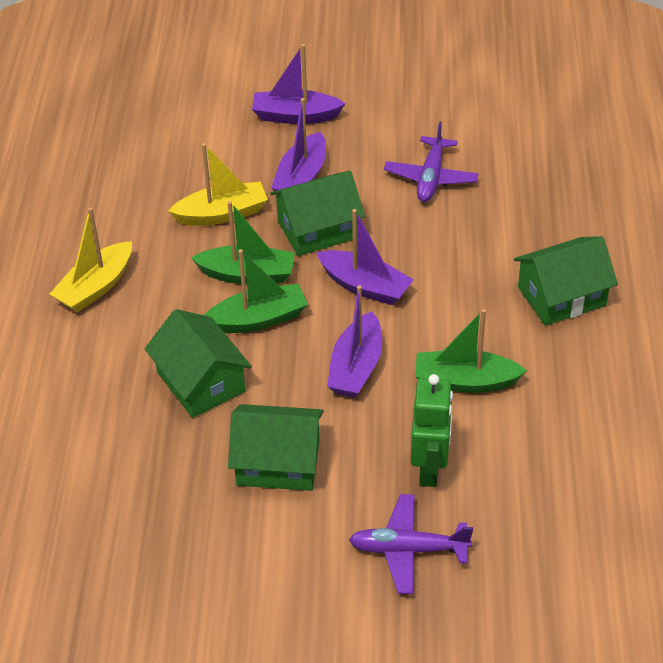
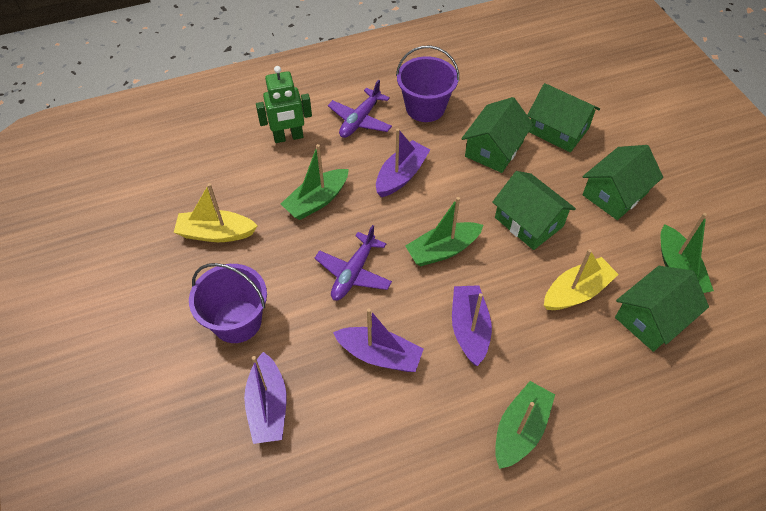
green boat: 3 -> 4
green house: 4 -> 5
purple bucket: 0 -> 2

